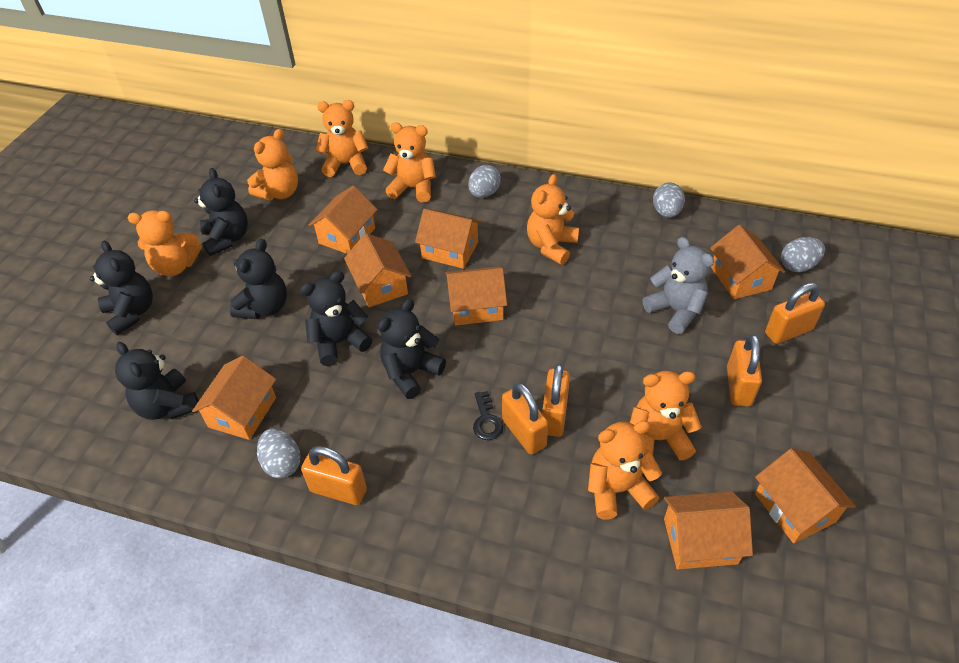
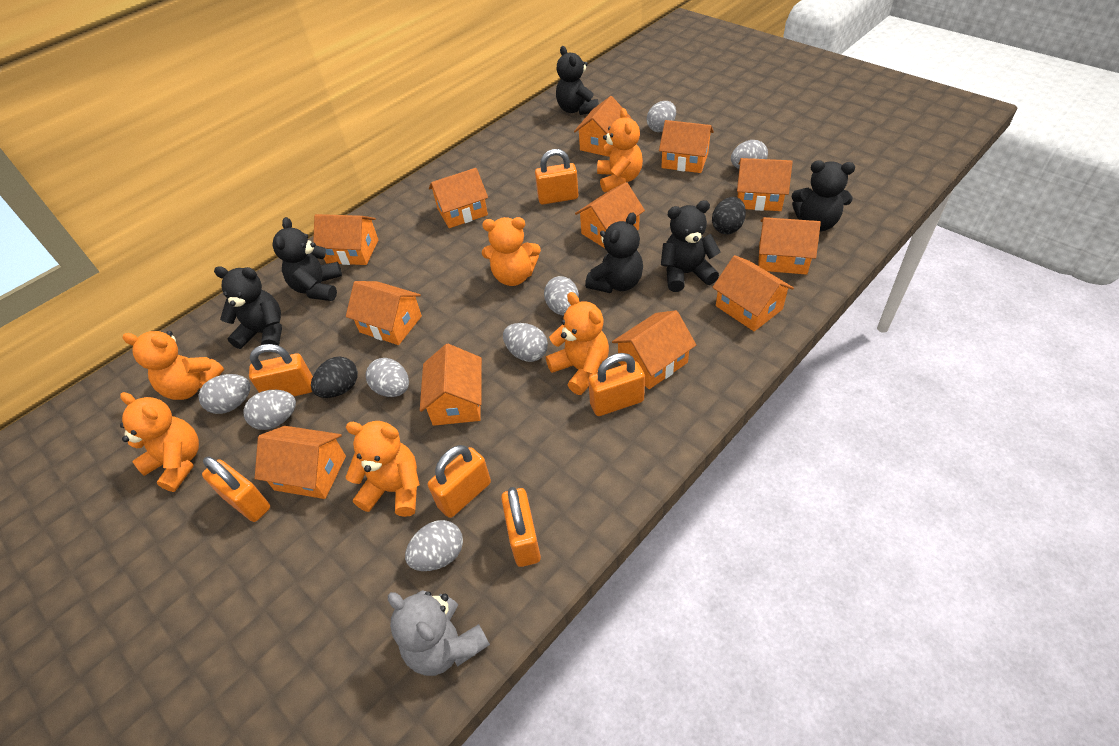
black egg: 0 -> 2
black key: 1 -> 0
grey egg: 4 -> 8
orange house: 8 -> 12
orange padlock: 5 -> 6
orange teddy bear: 7 -> 6

